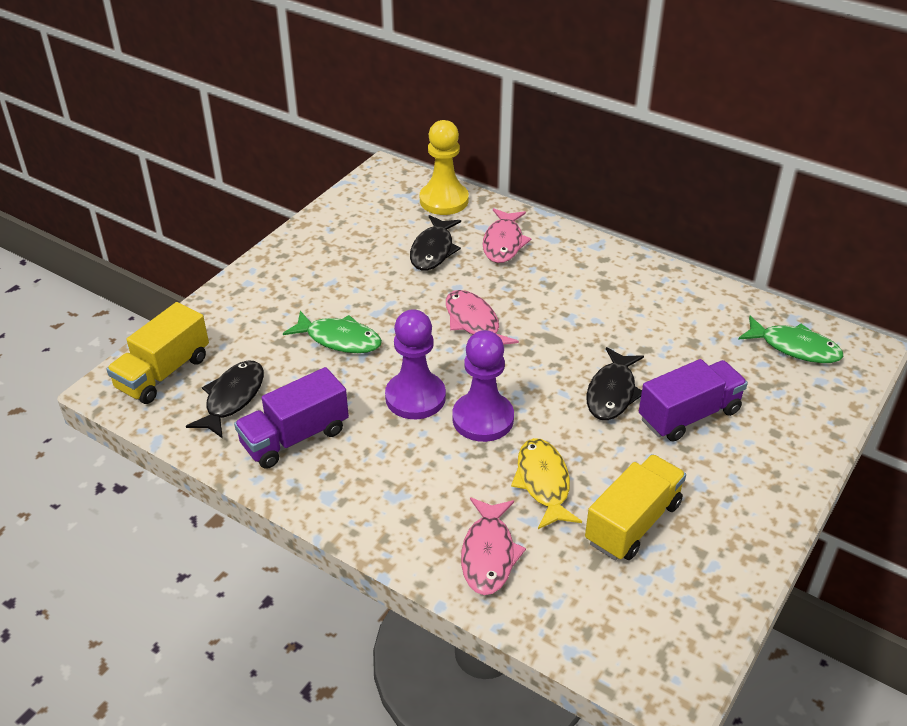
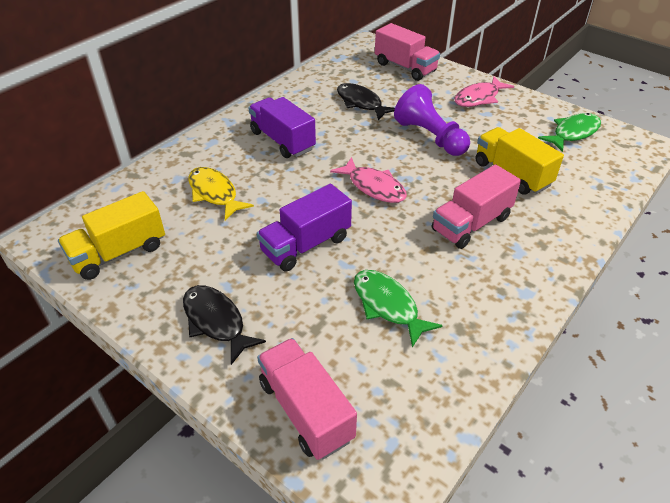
black fish: 3 -> 2
pink fish: 3 -> 2
pink truck: 0 -> 3
purple pawn: 2 -> 1
yellow pawn: 1 -> 0

